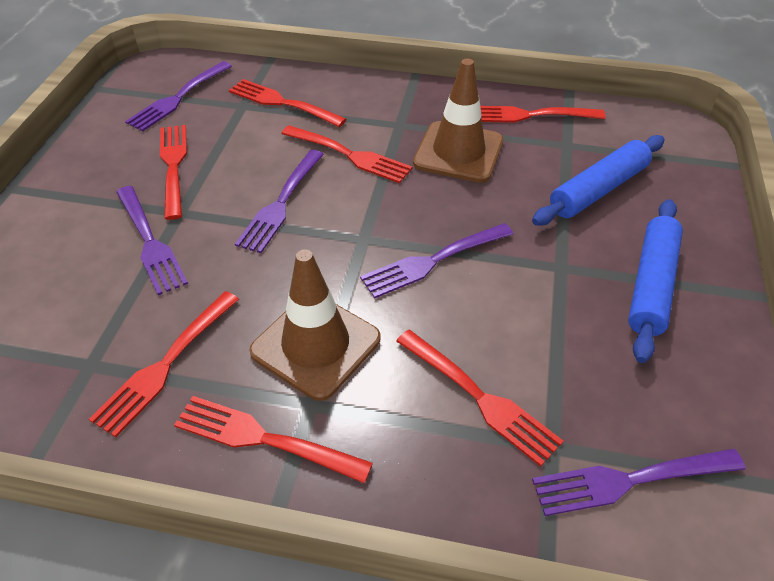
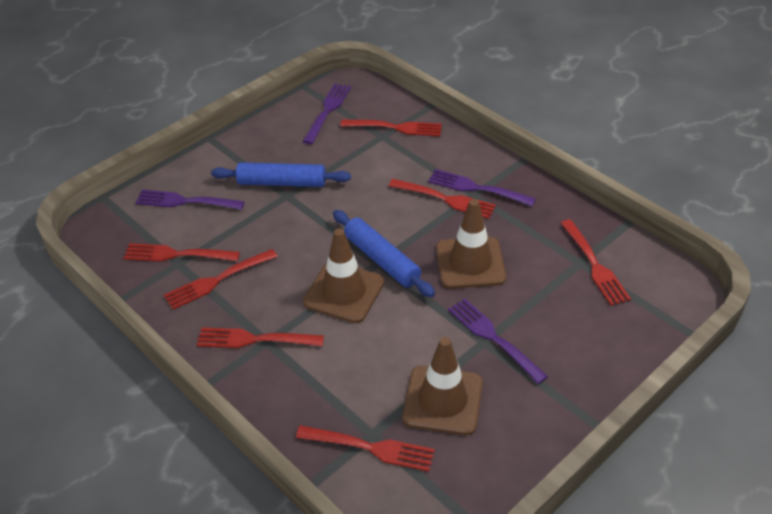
brown traffic cone: 2 -> 3
purple fork: 5 -> 4

